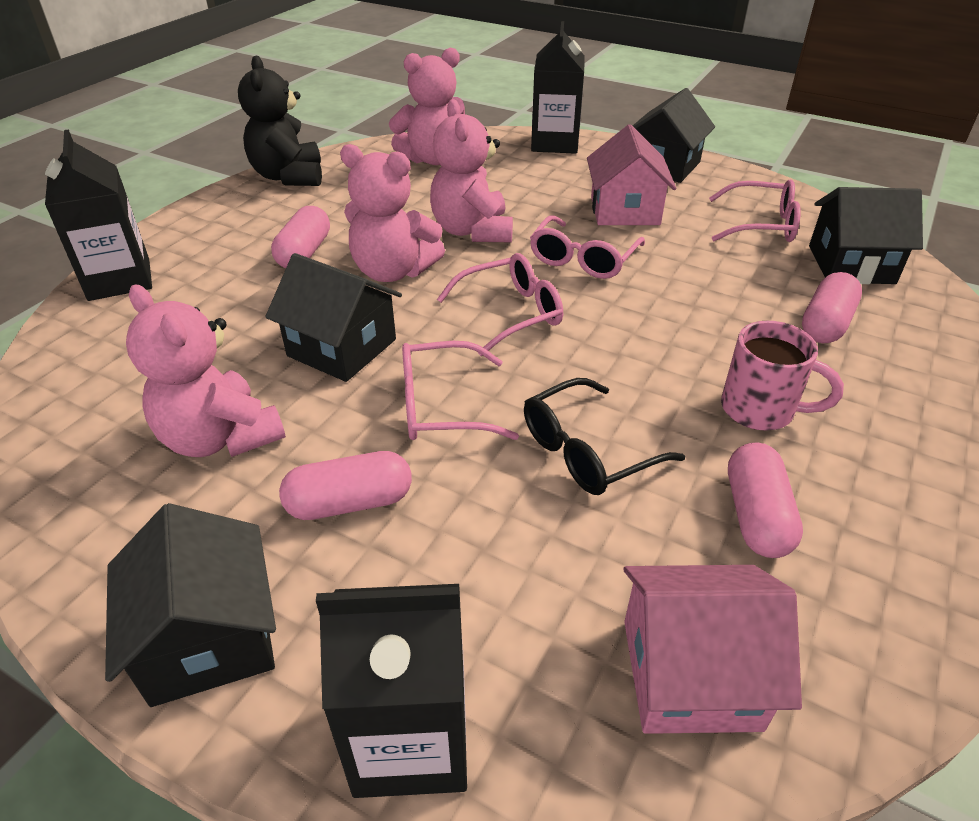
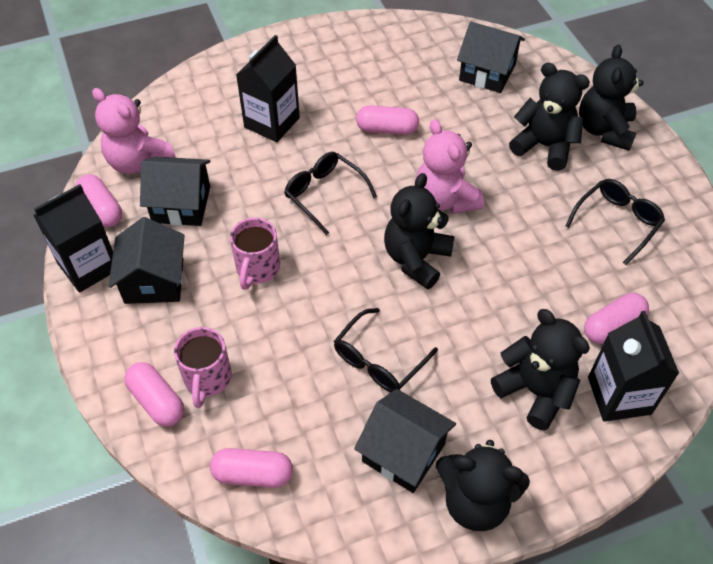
black glasses: 1 -> 3
black teddy bear: 1 -> 5
pink capsule: 4 -> 5
pink glasses: 4 -> 0
pink house: 2 -> 0
pink mug: 1 -> 2
pink teddy bear: 4 -> 2

